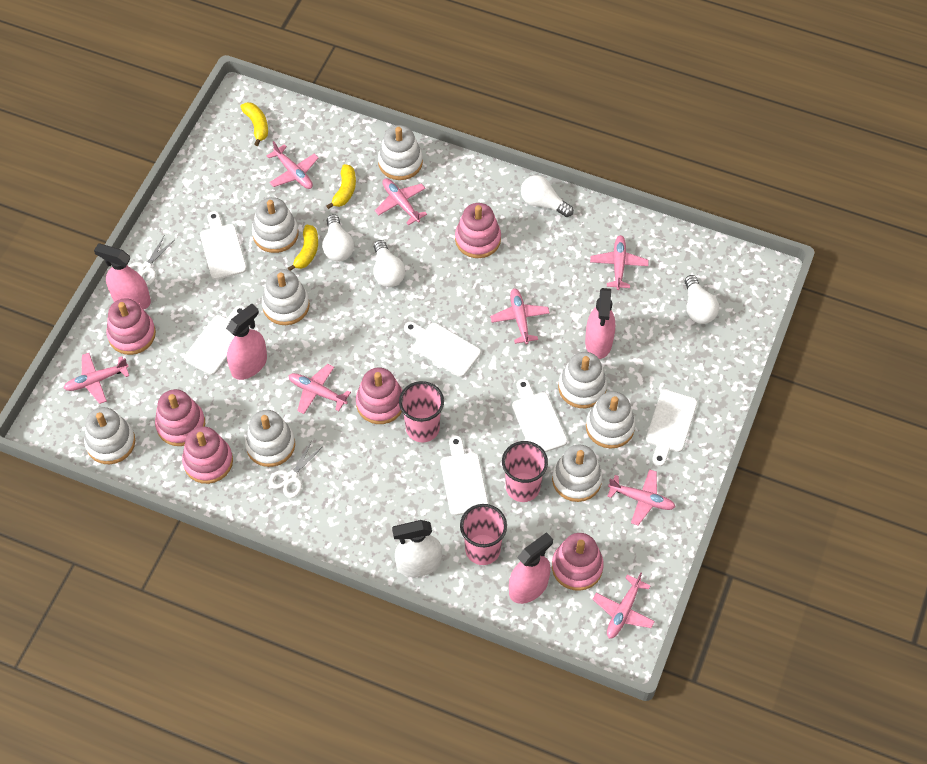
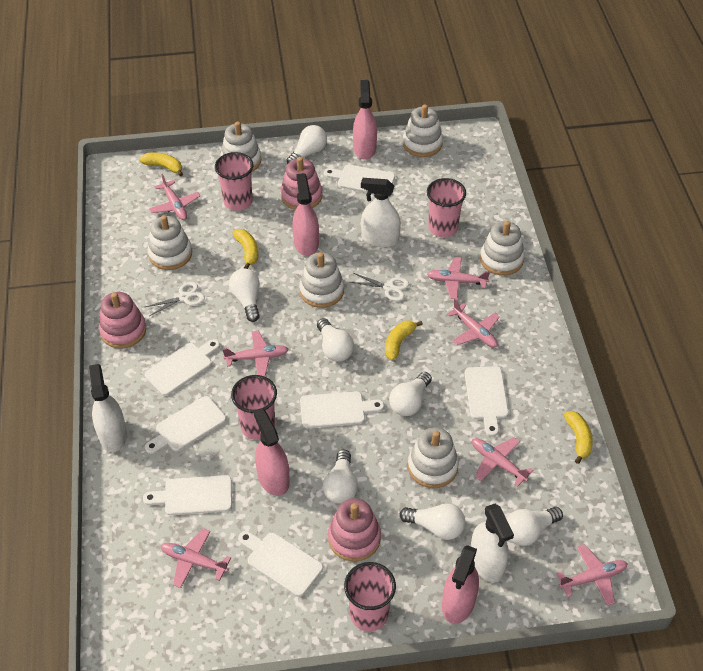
pink cup: 3 -> 4
pink plane: 8 -> 7
pink stacking toy: 6 -> 3
white cutting board: 6 -> 7
white light bulb: 4 -> 7
white spray bottle: 1 -> 3
white stacking toy: 8 -> 6
yellow banana: 3 -> 4

